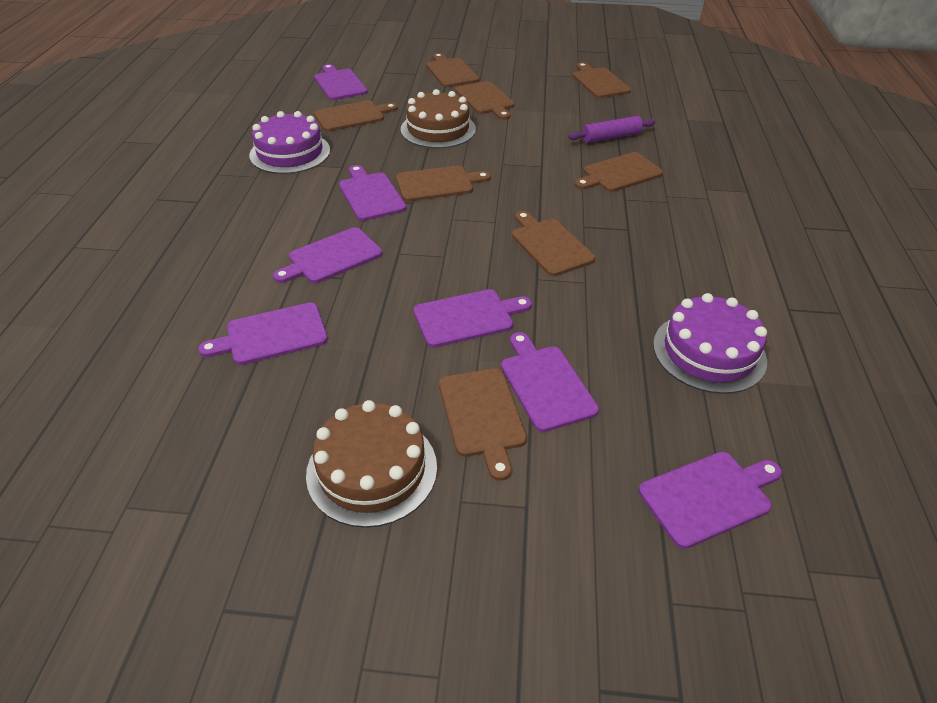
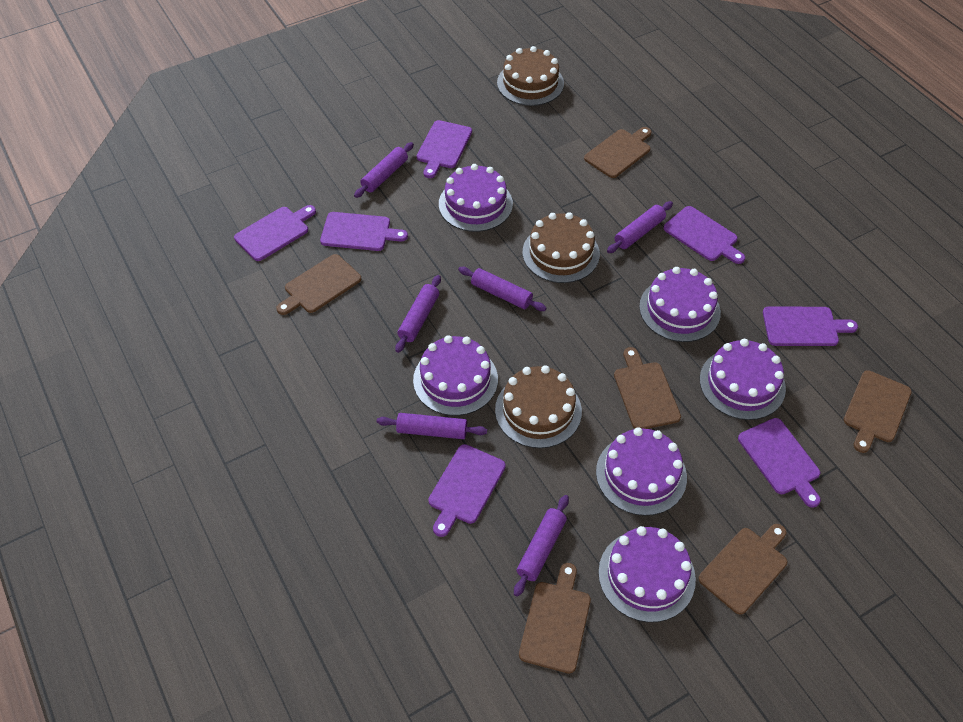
brown cake: 2 -> 3
brown cutting board: 8 -> 6
purple cake: 2 -> 6
purple rolling pin: 1 -> 6

